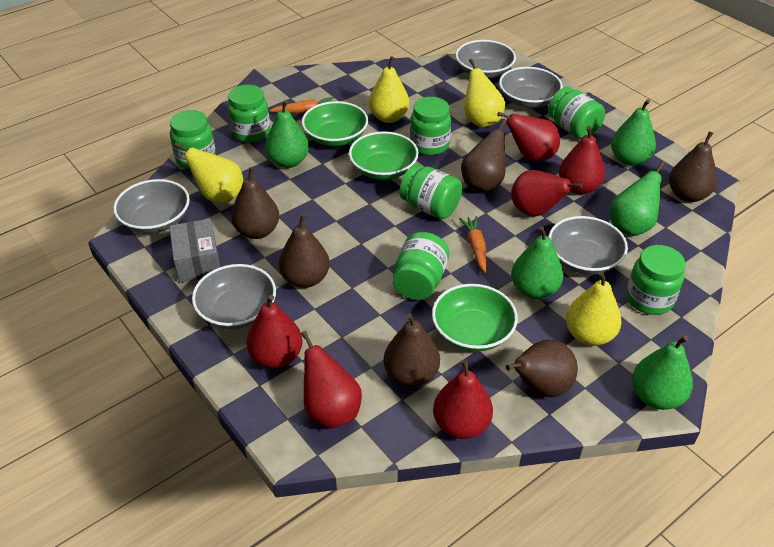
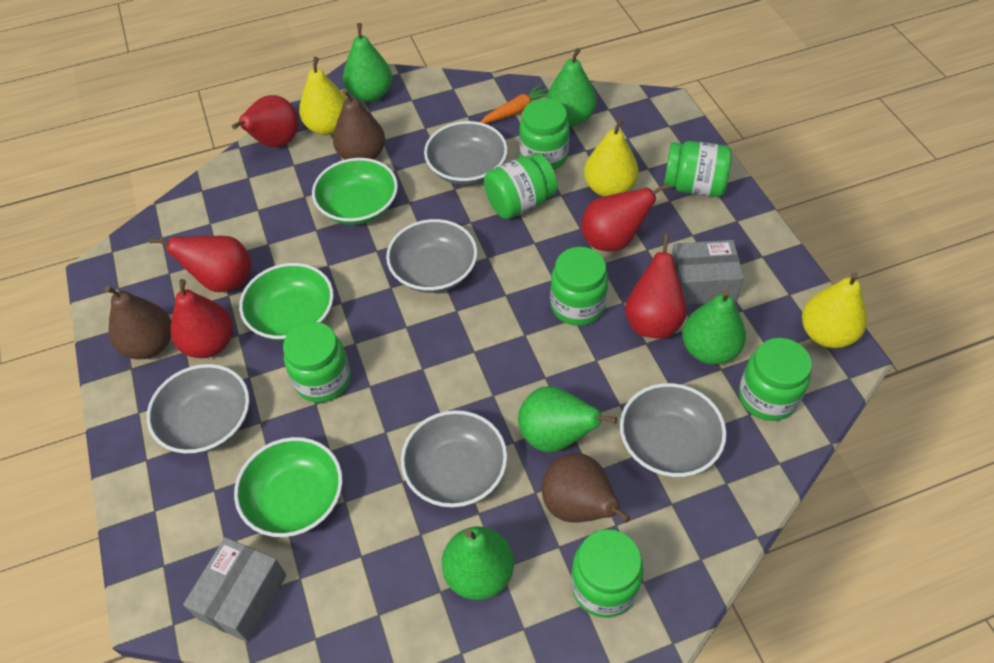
brown pear: 6 -> 3
grey box: 1 -> 2
orange carrot: 2 -> 1
red pear: 6 -> 5
yellow pear: 4 -> 3

